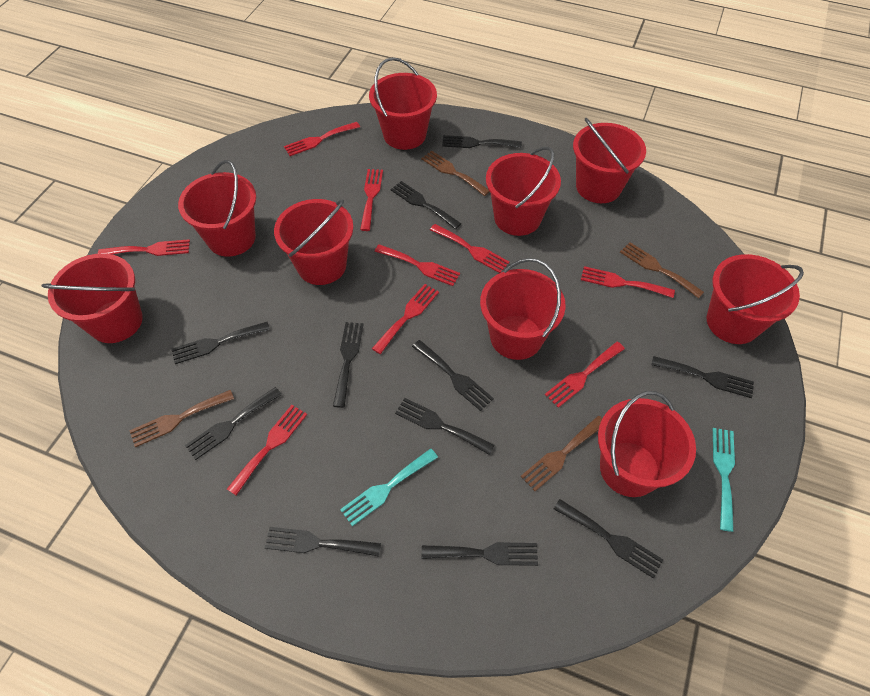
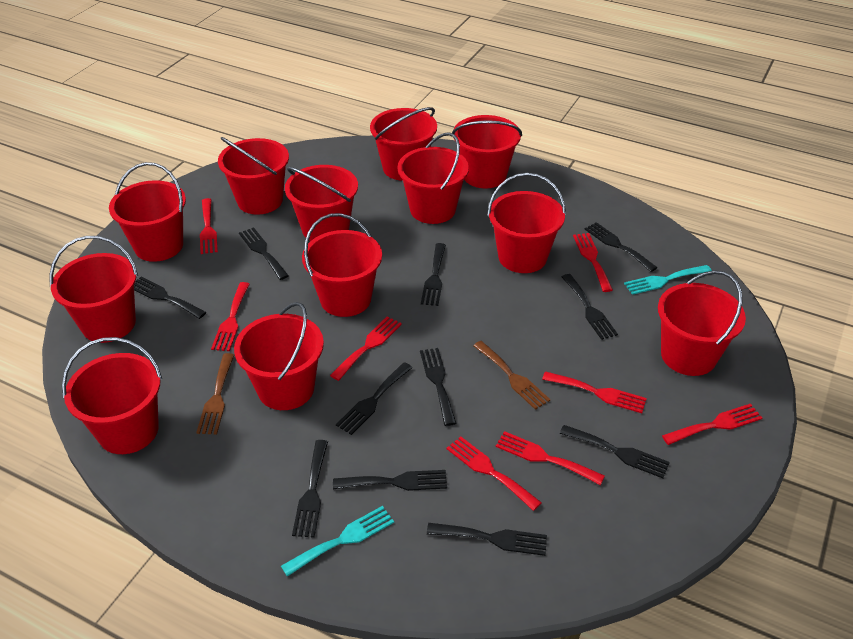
brown fork: 4 -> 2
red bucket: 9 -> 12
red fork: 9 -> 8

